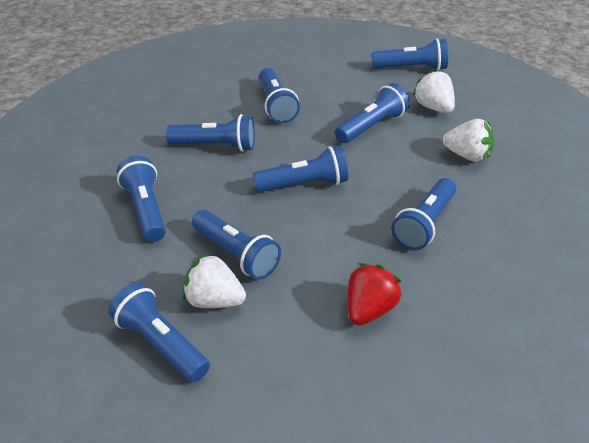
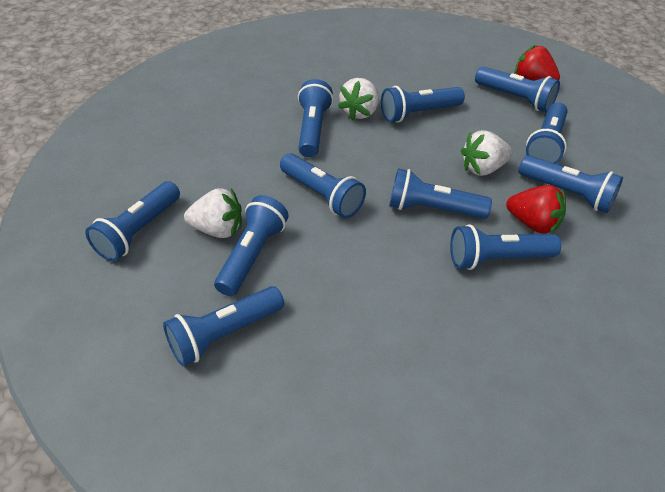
blue flashlight: 9 -> 11
red strawberry: 1 -> 2

